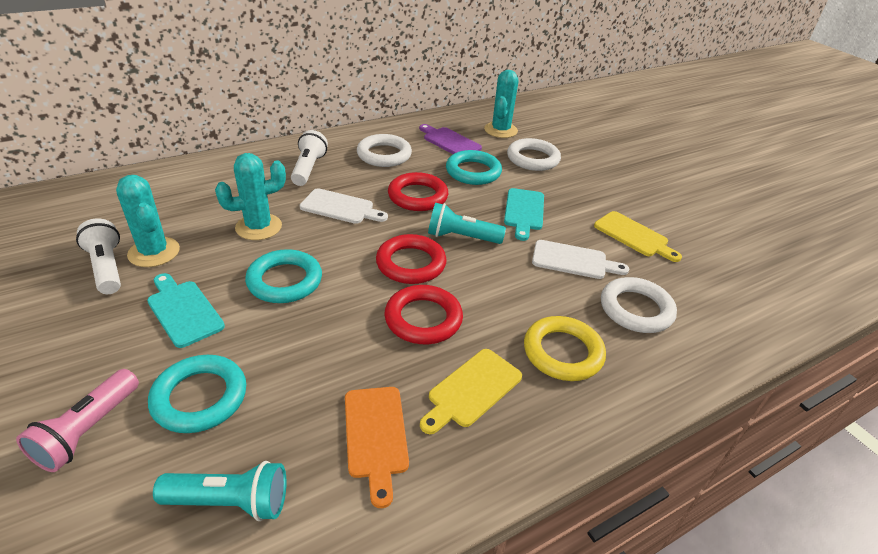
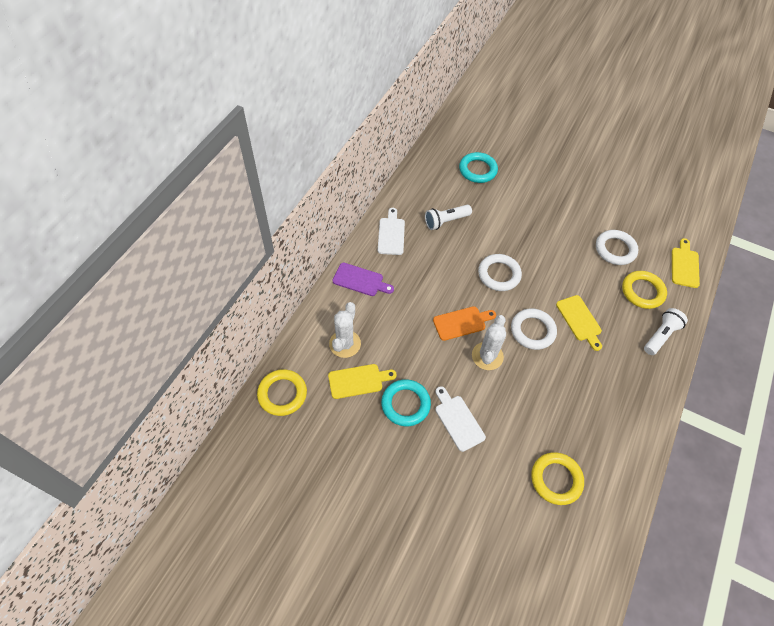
pink flashlight: 1 -> 0
red ring: 3 -> 0
turquoise cactus: 3 -> 0
turquoise cutting board: 2 -> 0
turquoise flashlight: 2 -> 0
turquoise ring: 3 -> 2
white cactus: 0 -> 2
yellow cutting board: 2 -> 3
yellow ring: 1 -> 3

